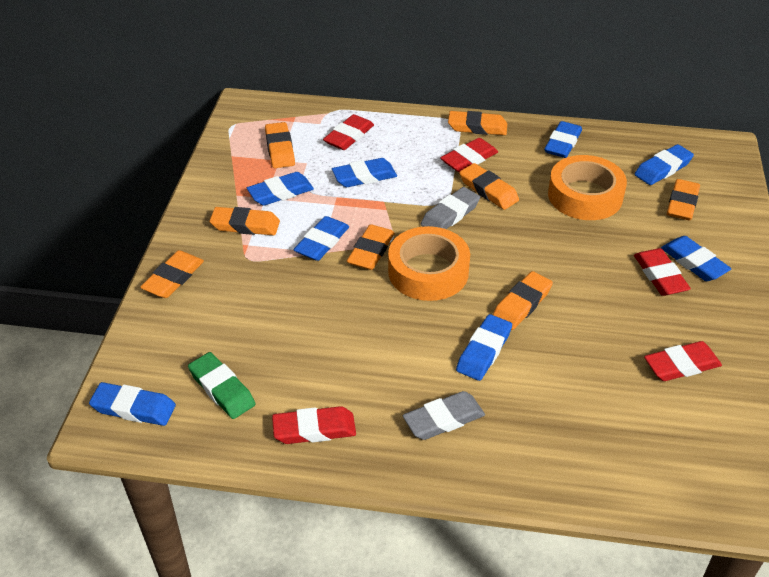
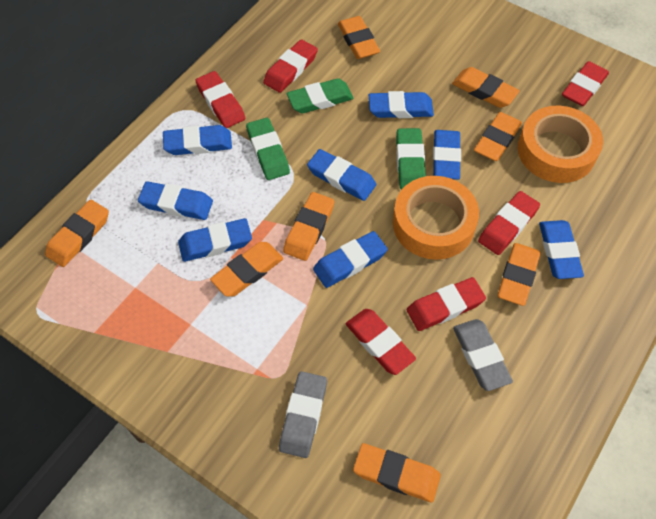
green eraser: 1 -> 3
red eraser: 5 -> 6

